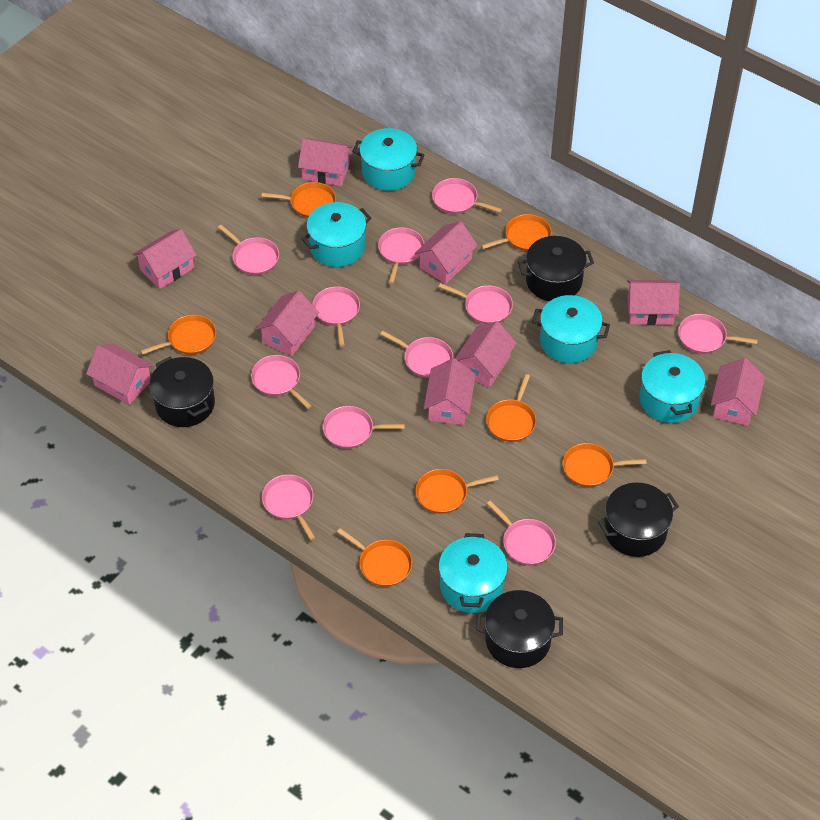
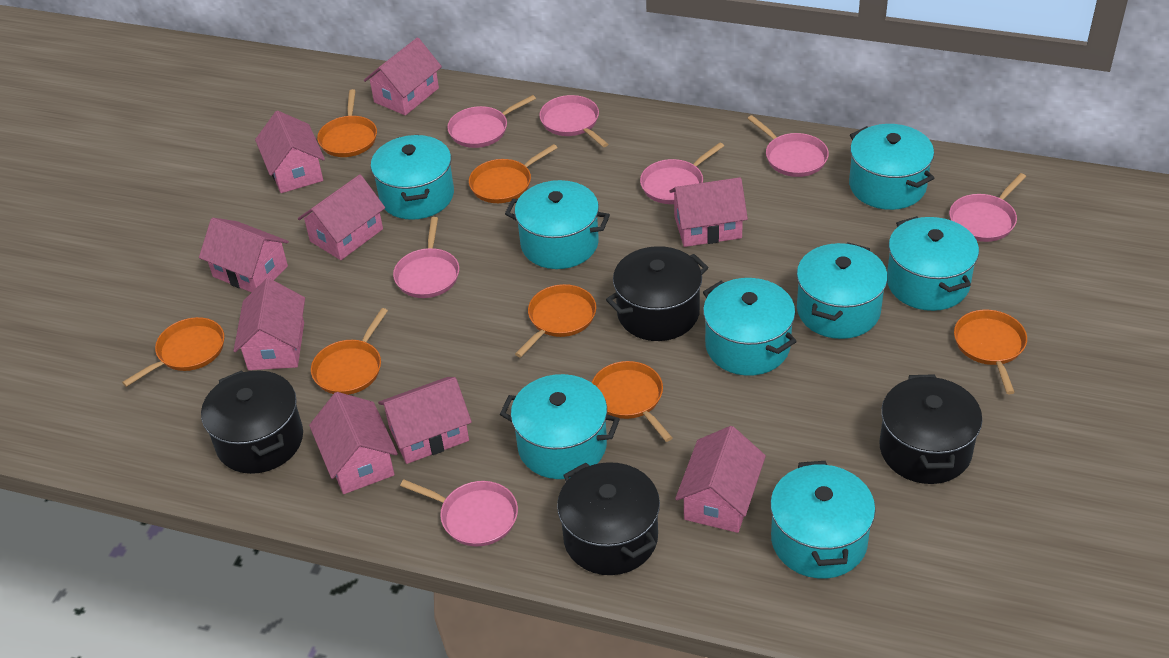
pink pan: 11 -> 7
turquoise pot: 5 -> 8

